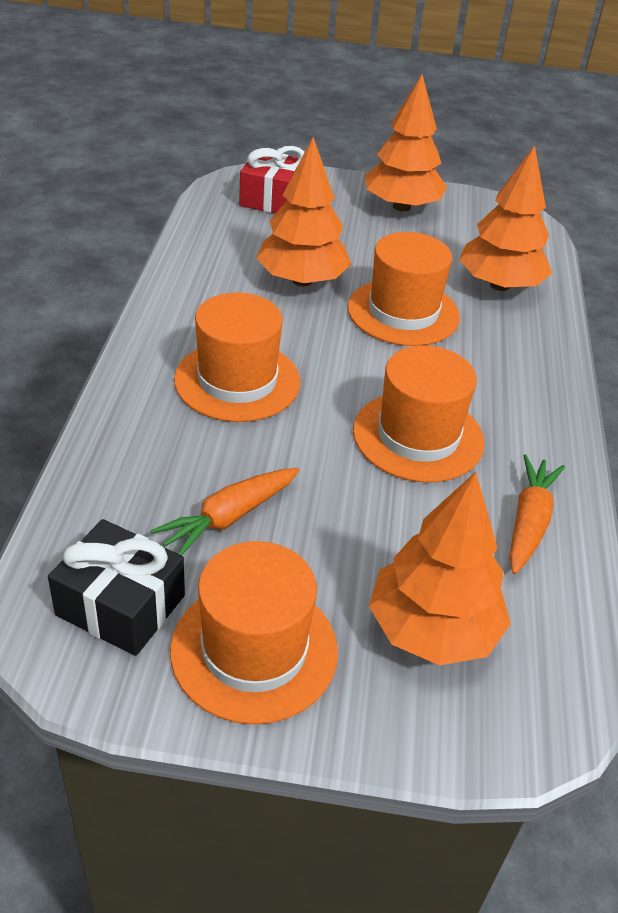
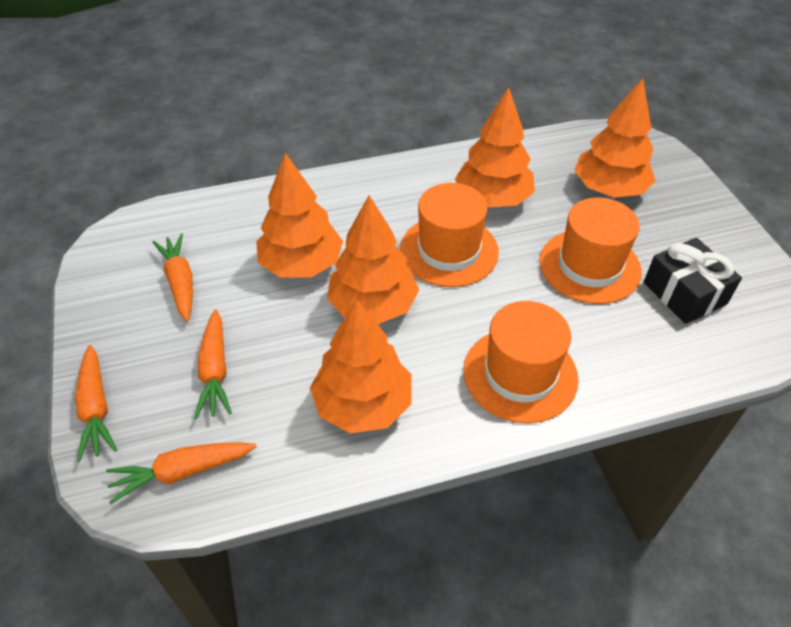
orange carrot: 2 -> 4
orange hat: 4 -> 3
orange tree: 4 -> 5
red gift: 1 -> 0

